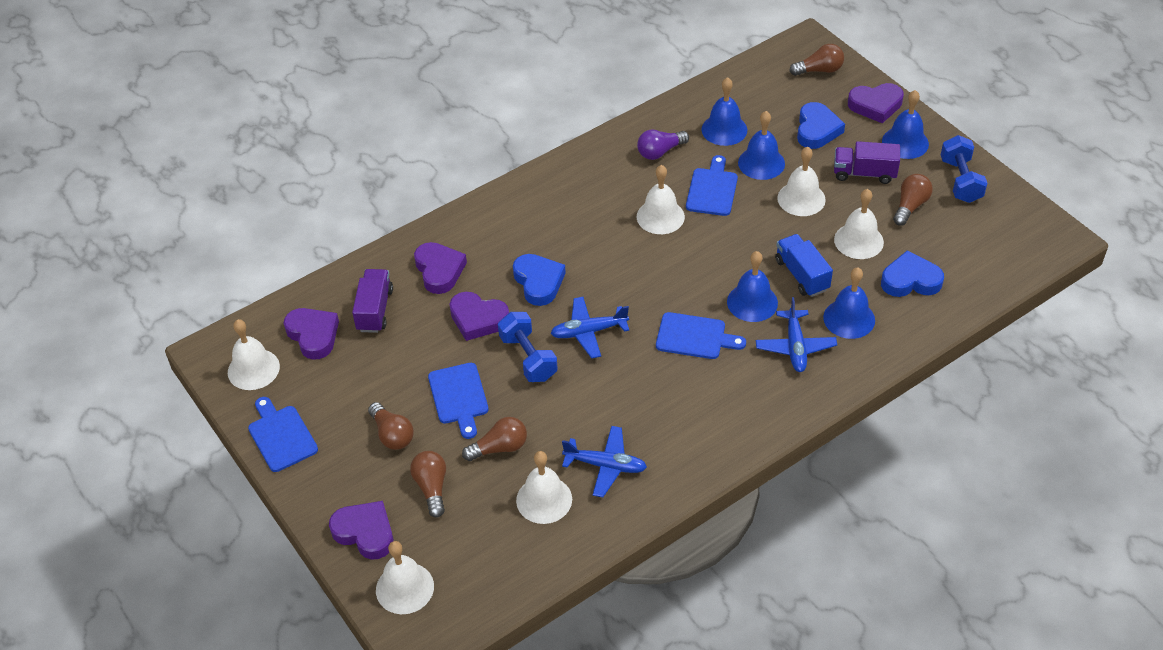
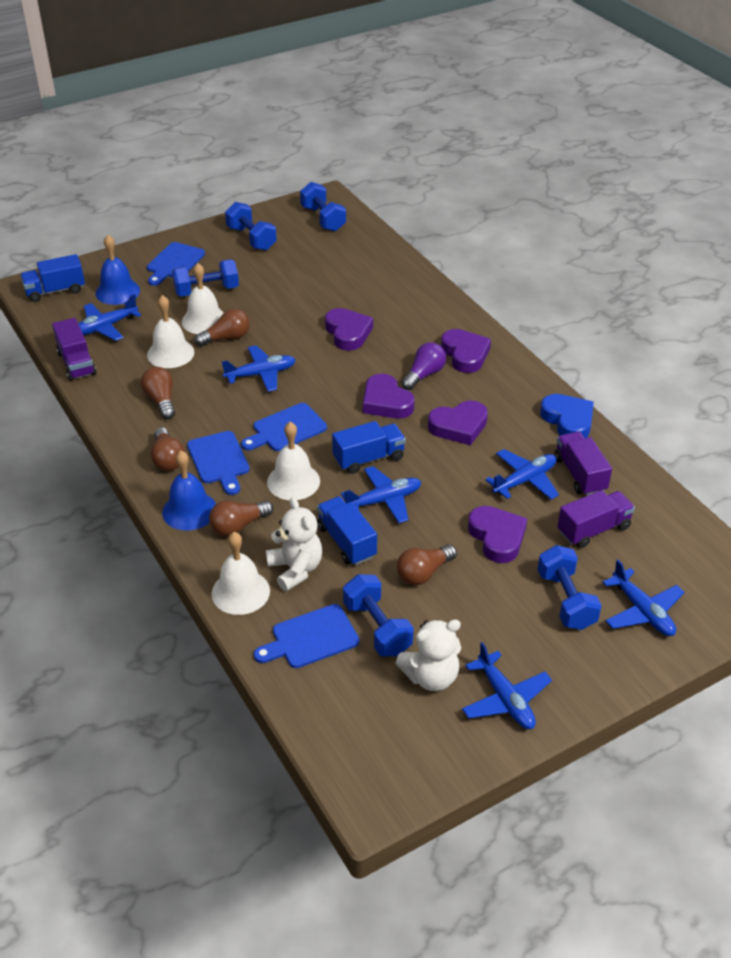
blue bell: 5 -> 2
blue dumbbell: 2 -> 5
blue heart: 3 -> 1
blue plane: 3 -> 6
blue truck: 1 -> 3
purple truck: 2 -> 3
white bell: 6 -> 4
white teddy bear: 0 -> 2

